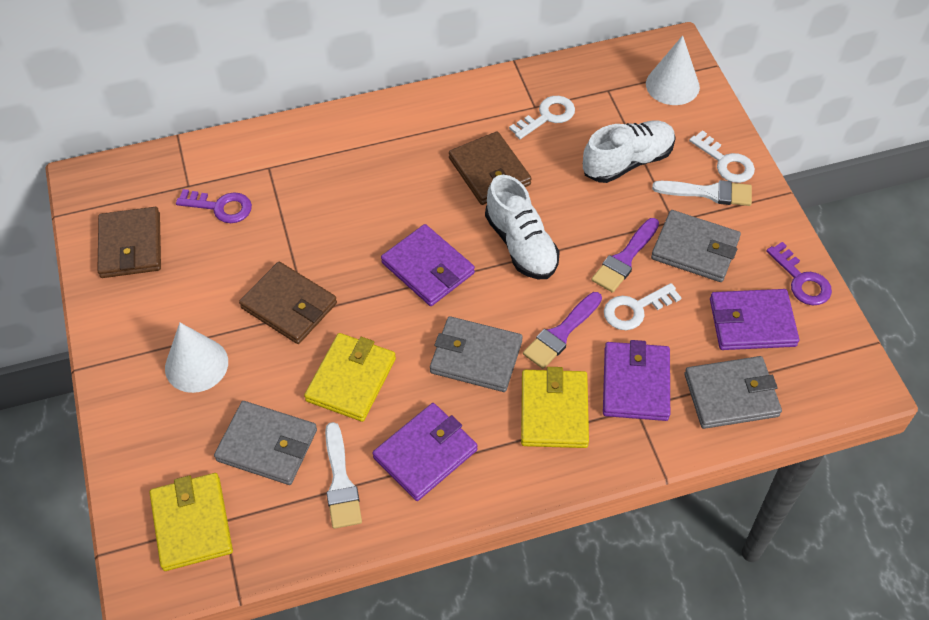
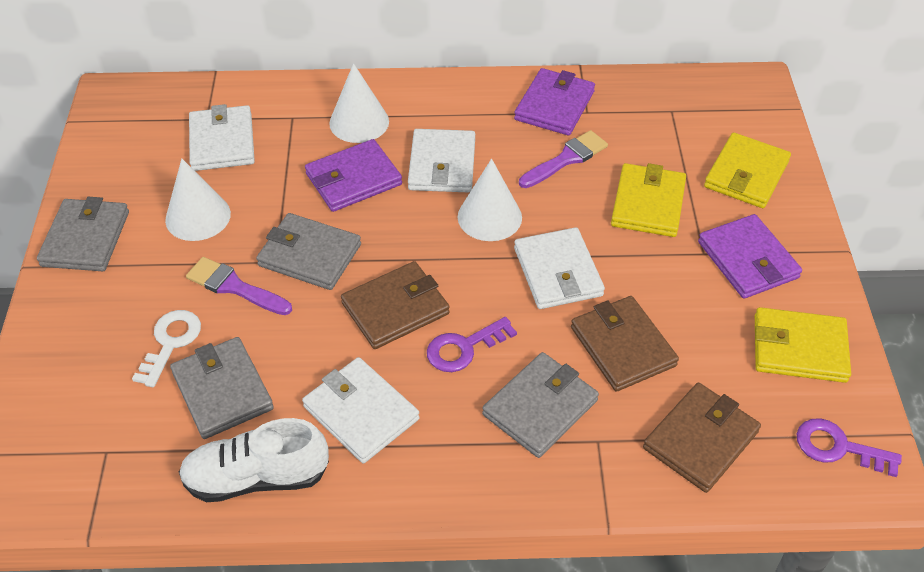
purple wallet: 4 -> 3
white brush: 2 -> 0
white cone: 2 -> 3
white key: 3 -> 1
white shoe: 2 -> 1
white wallet: 0 -> 4

